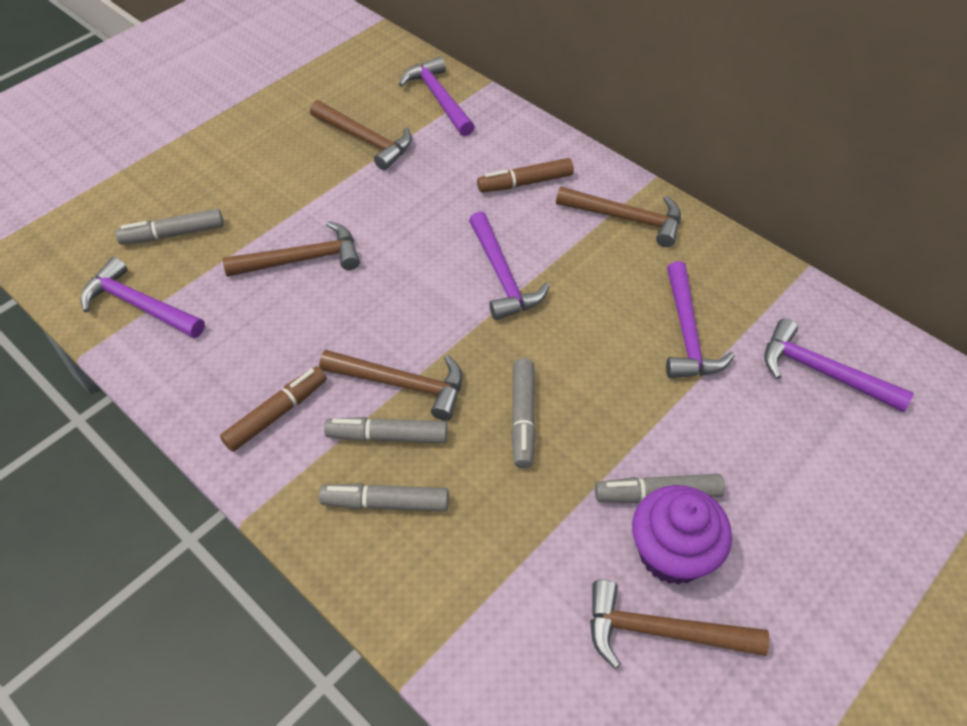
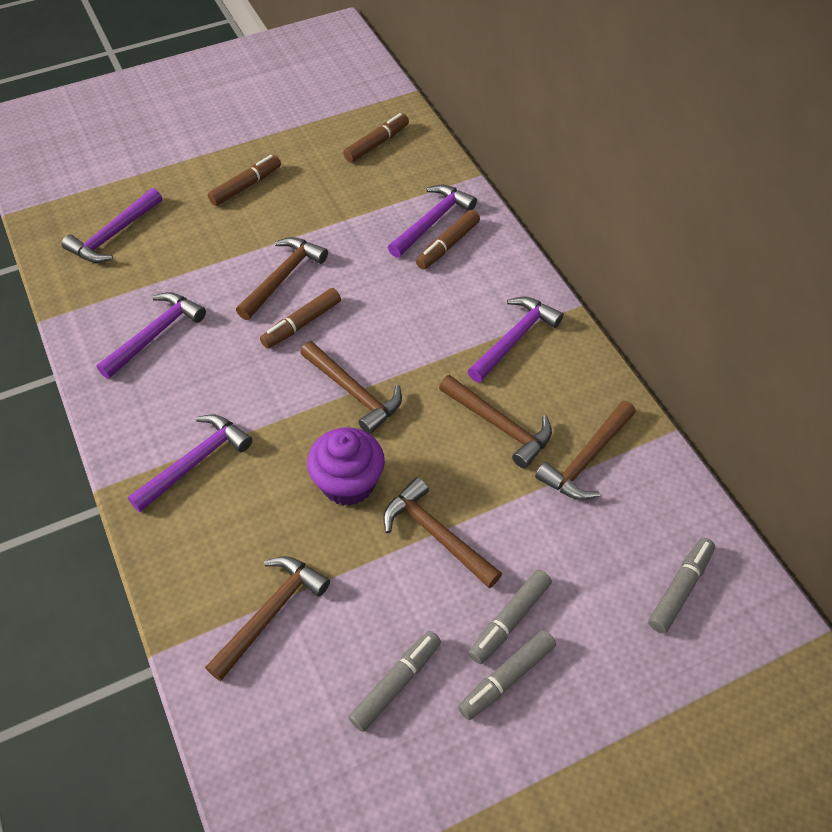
brown hammer: 5 -> 6
brown marker: 2 -> 4
grey marker: 5 -> 4

